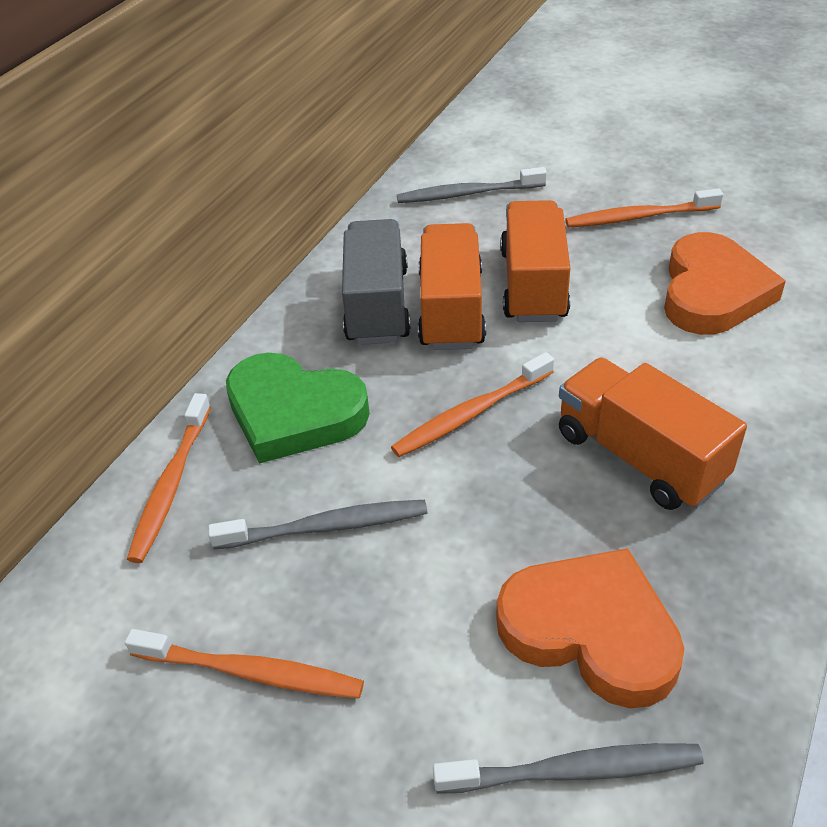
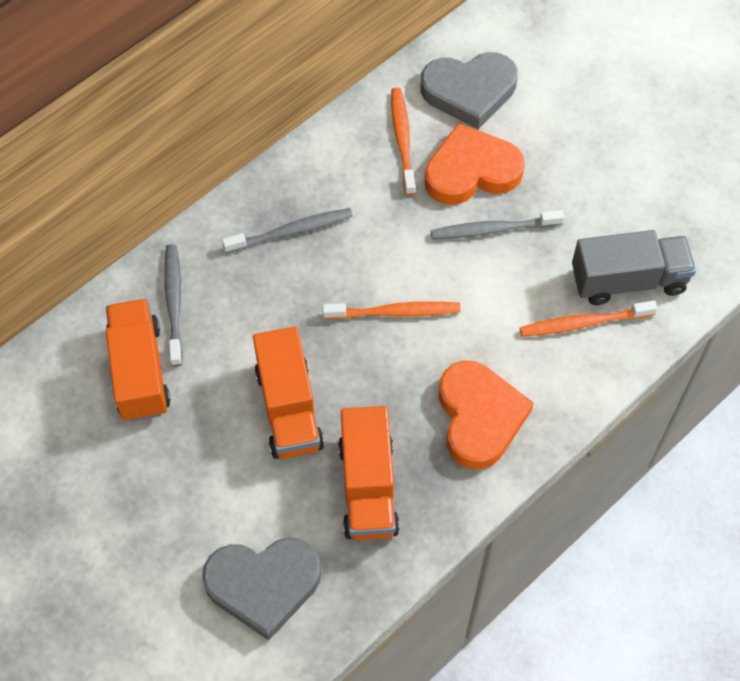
green heart: 1 -> 0
grey heart: 0 -> 2
orange toothbrush: 4 -> 3

